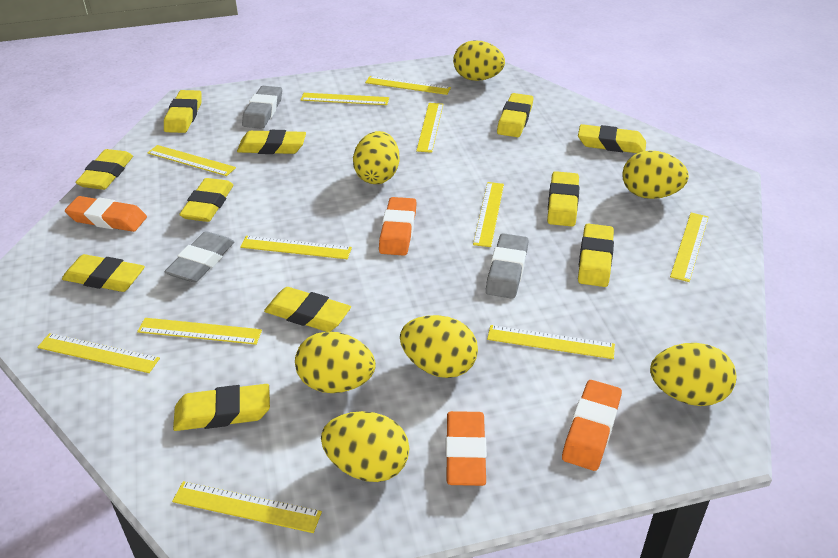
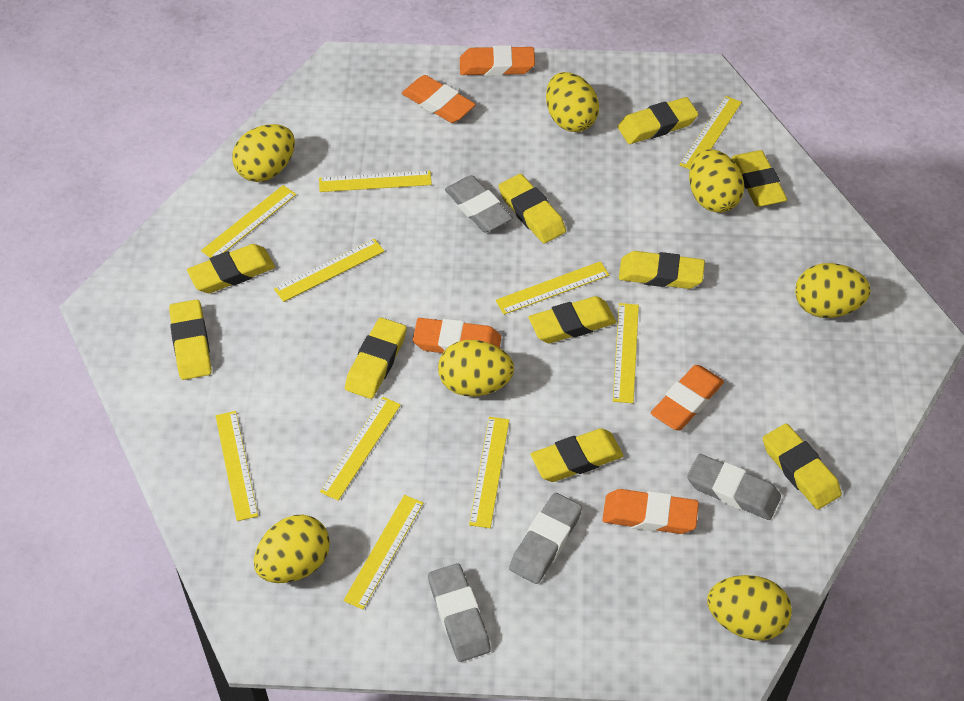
grey eraser: 3 -> 4
orange eraser: 4 -> 5
yellow eraser: 11 -> 10
yellow ruler: 11 -> 10

